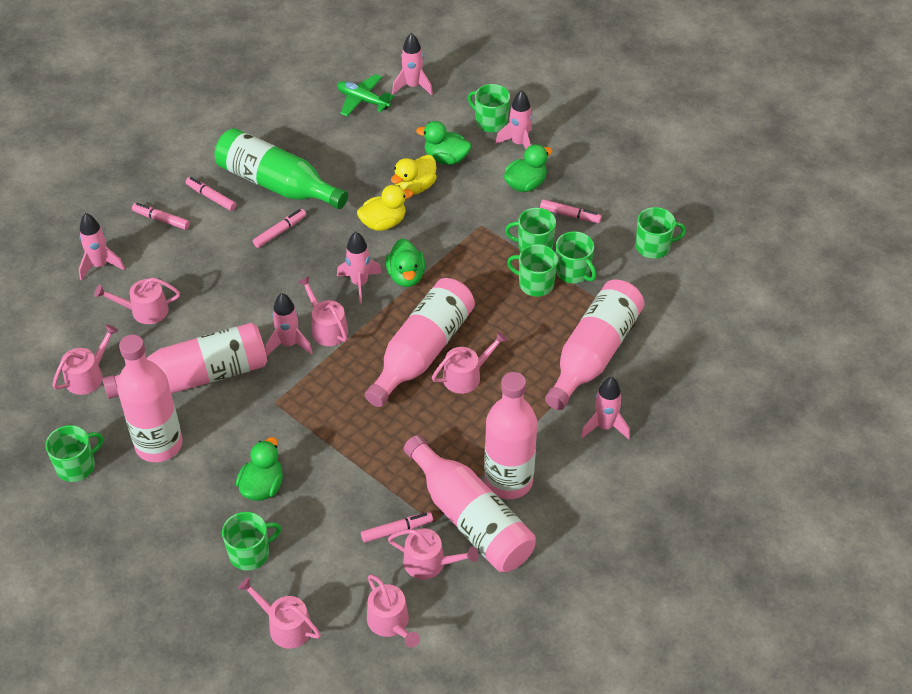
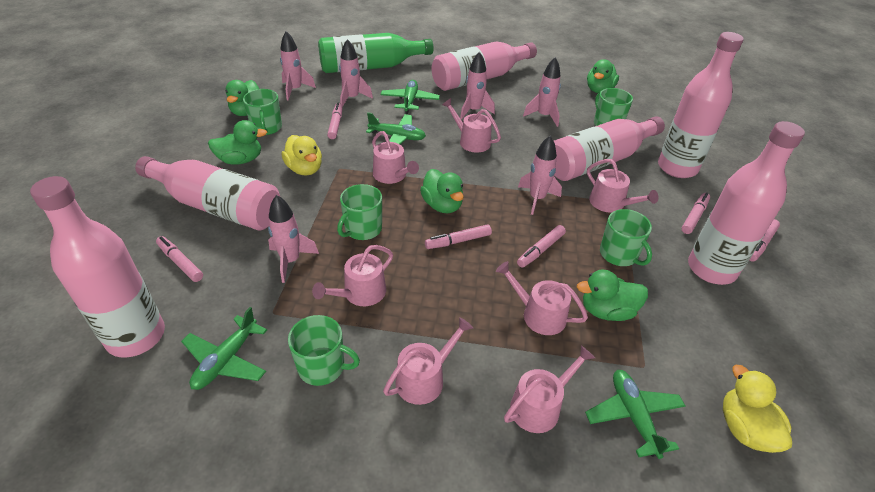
green duck: 4 -> 5
green mug: 7 -> 5
green plane: 1 -> 4
pink marker: 5 -> 6

